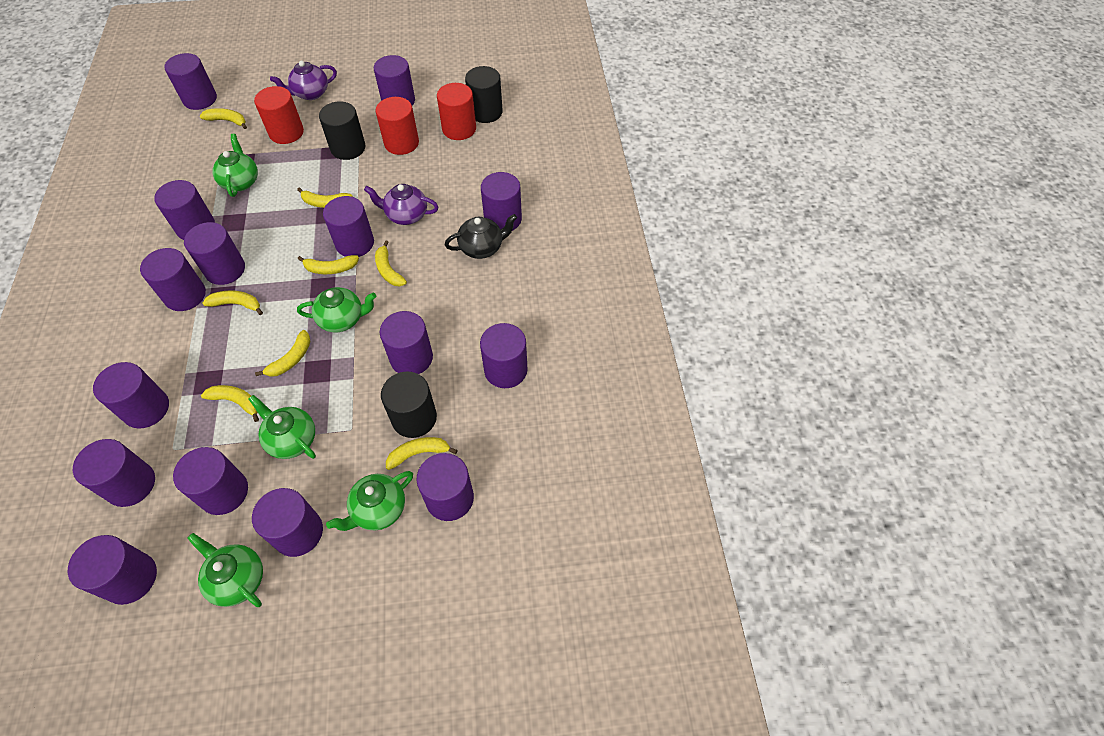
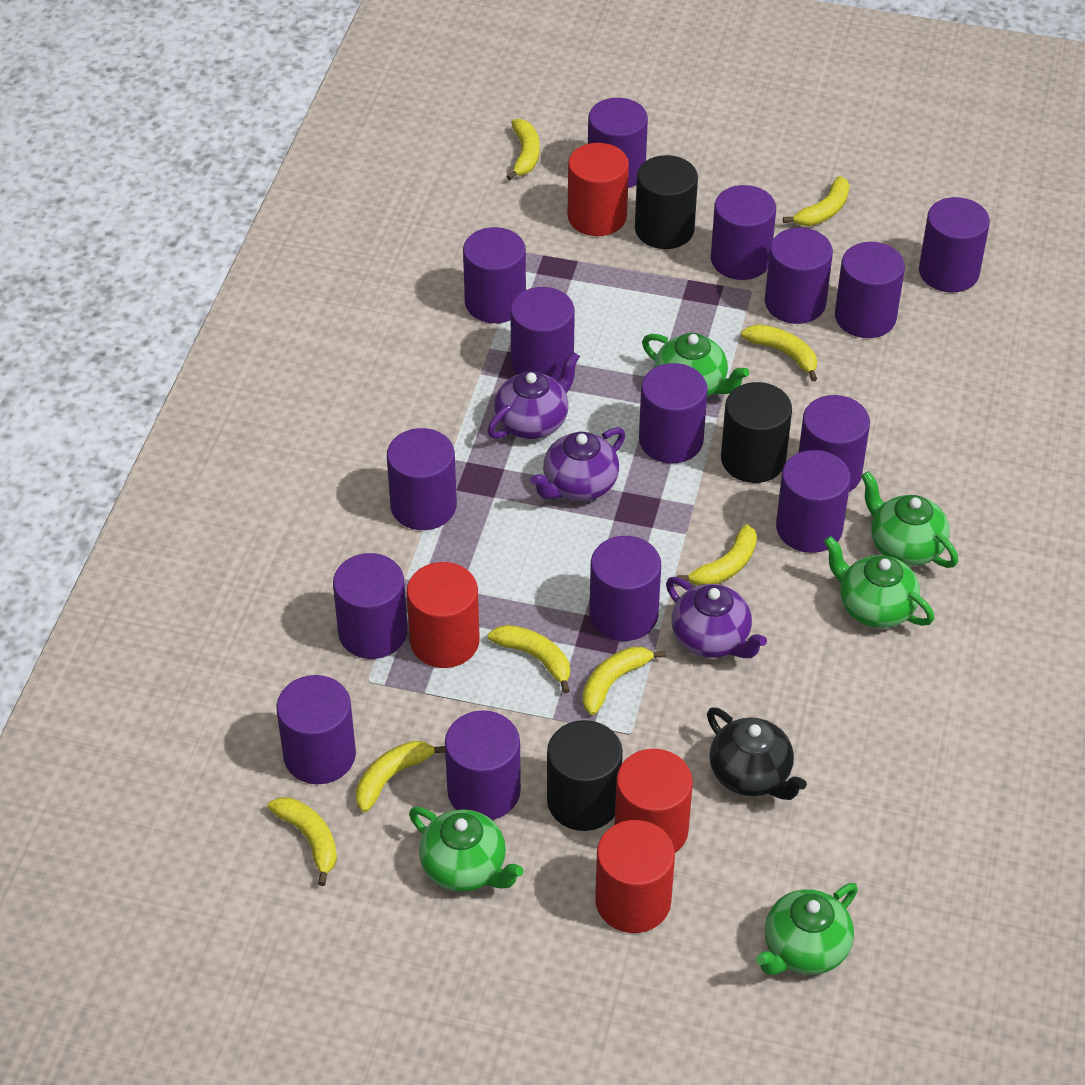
purple teapot: 2 -> 3
red cylinder: 3 -> 4

